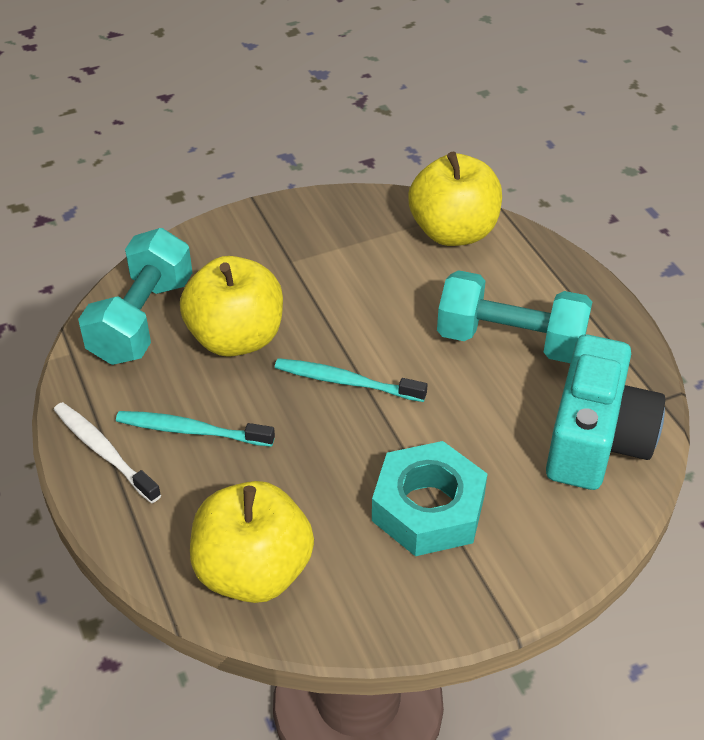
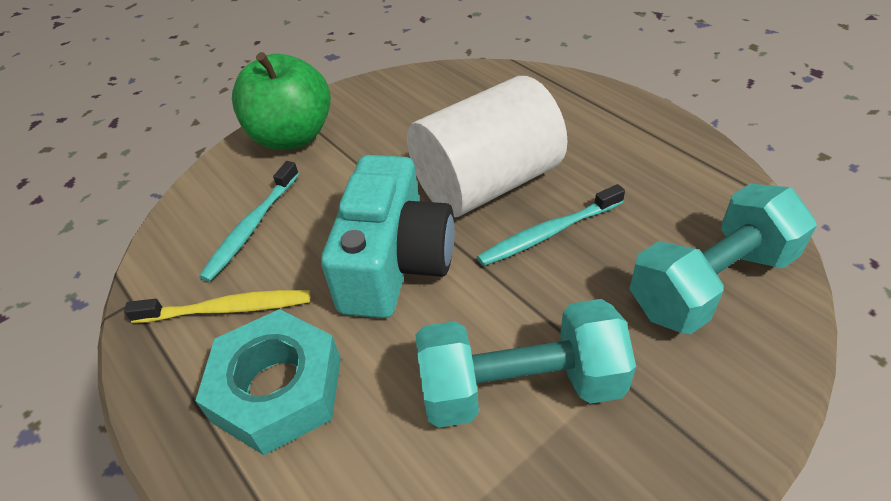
green apple: 0 -> 1
white cylinder: 0 -> 1
white toothbrush: 1 -> 0
yellow apple: 3 -> 0
yellow toothbrush: 0 -> 1

